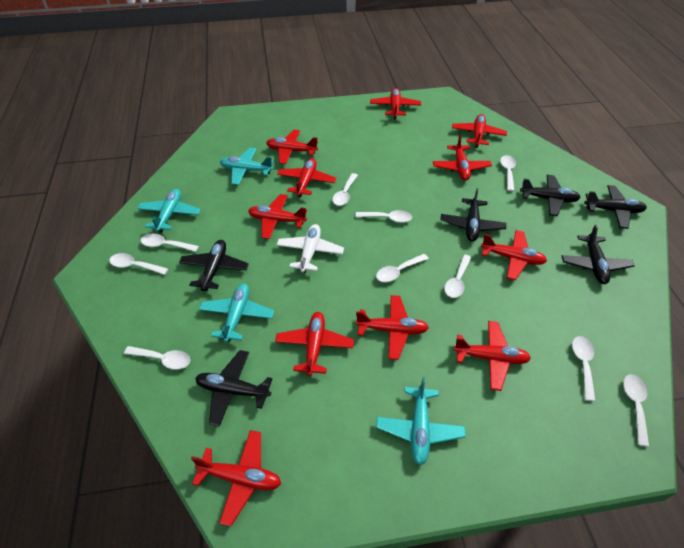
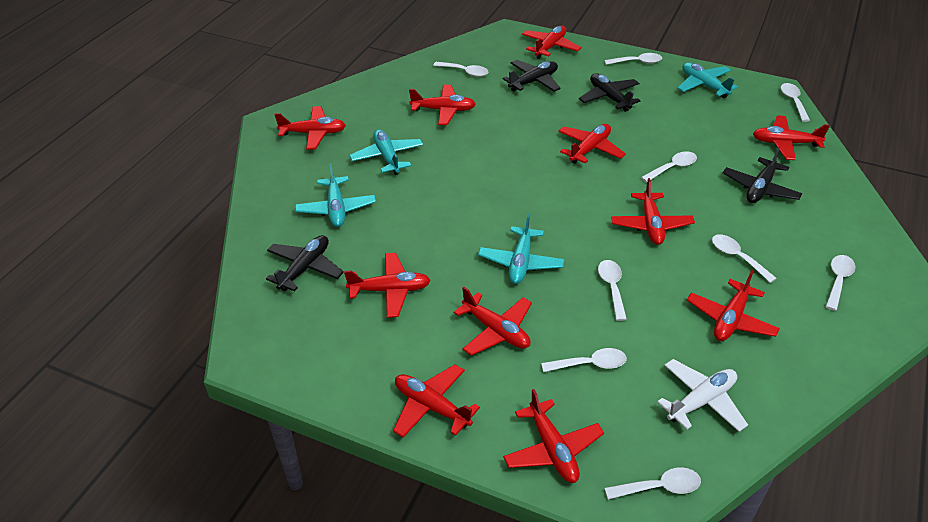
black plane: 6 -> 4
white spoon: 10 -> 9

